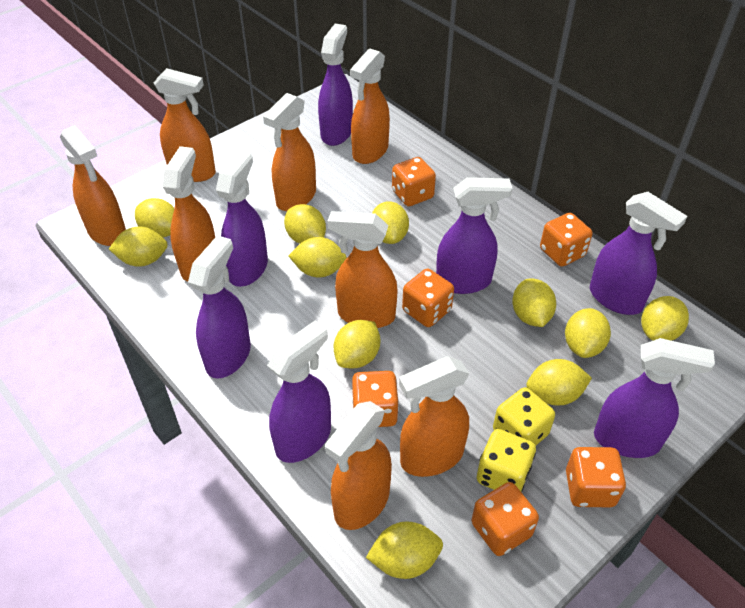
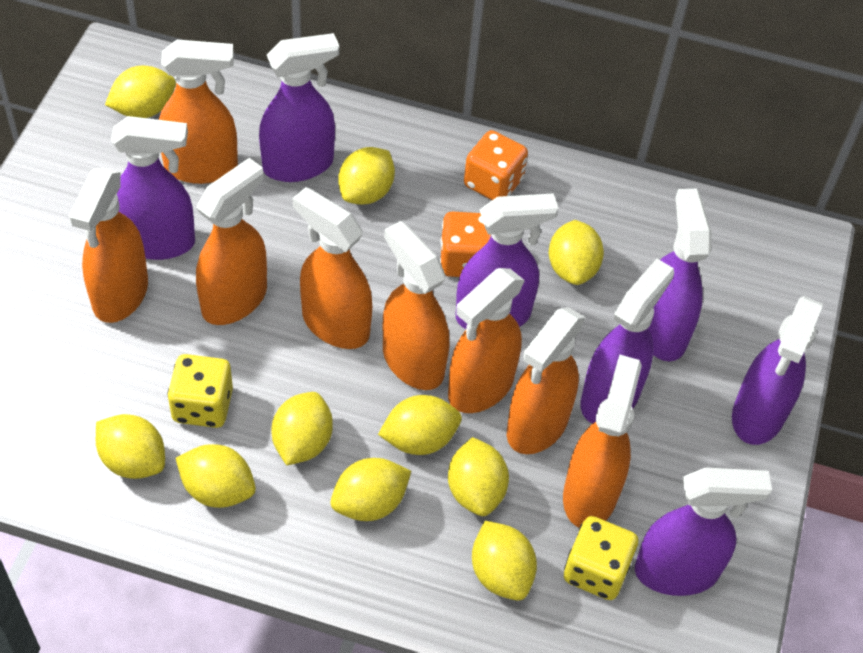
orange dice: 6 -> 2
yellow lemon: 11 -> 10

